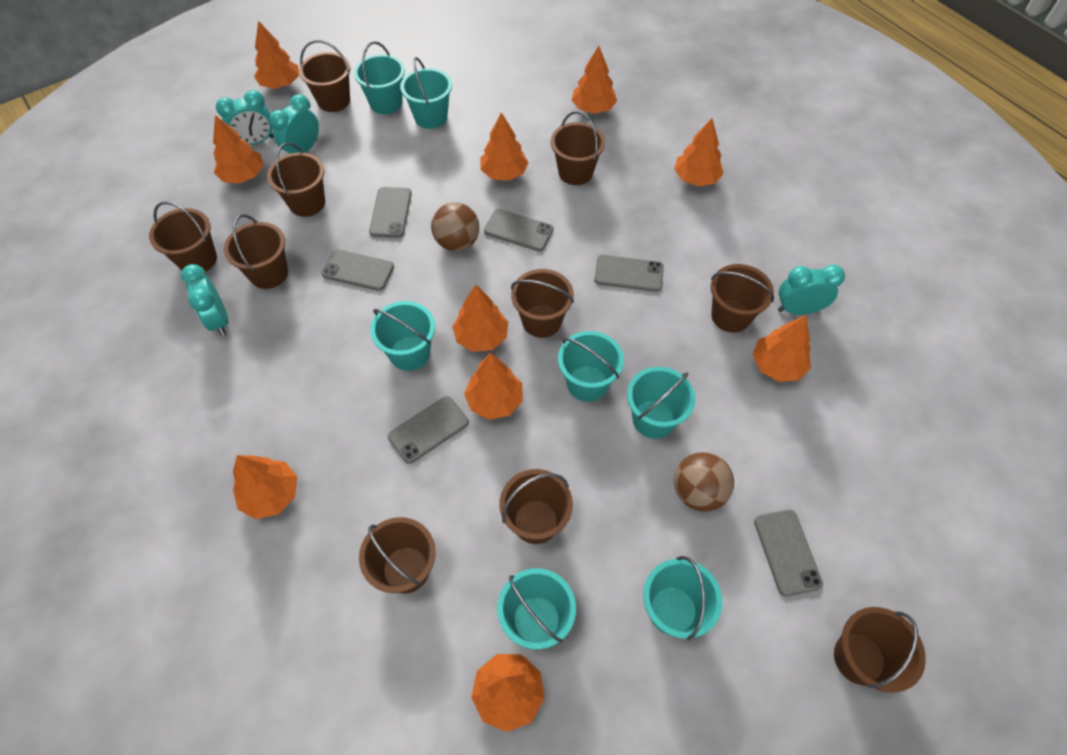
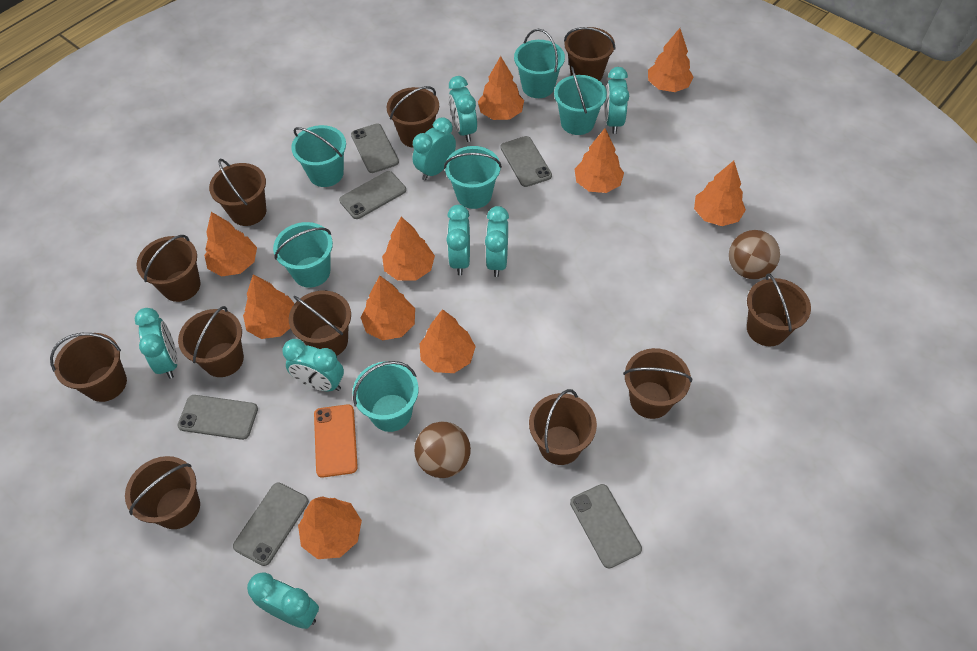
brown bucket: 10 -> 11
orange phone: 0 -> 1
turquoise bucket: 7 -> 6
turquoise clock: 4 -> 8

